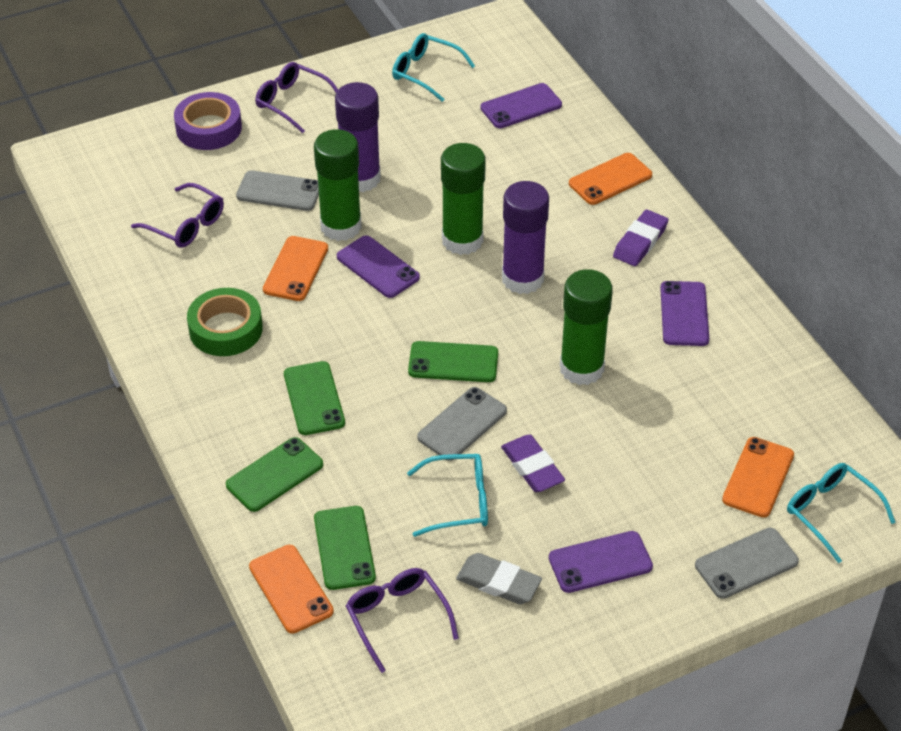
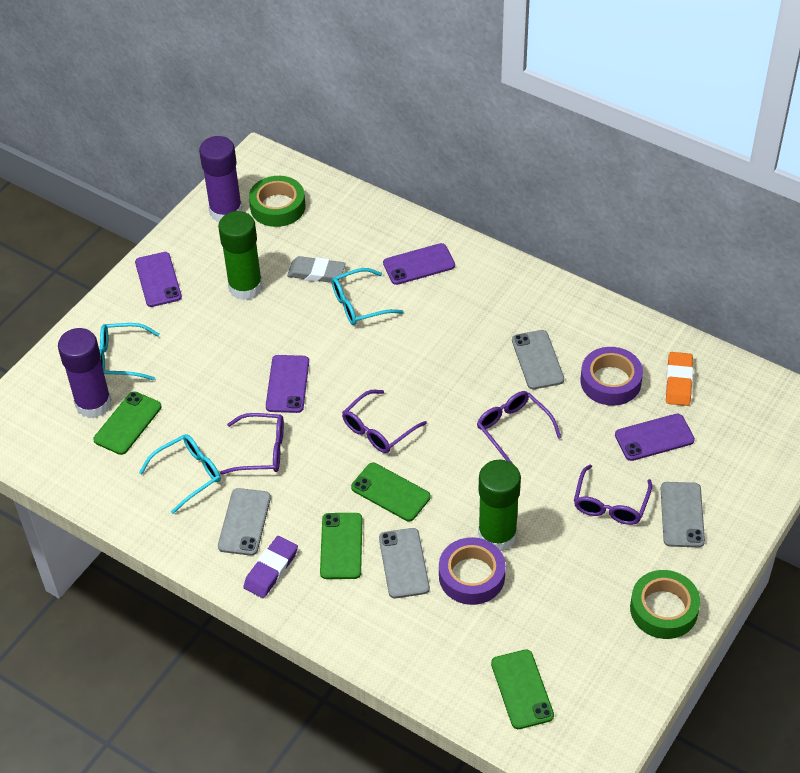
green glue stick: 3 -> 2
green tape: 1 -> 2
grey phone: 3 -> 4
orange eraser: 0 -> 1
orange phone: 4 -> 0
purple eraser: 2 -> 1
purple glasses: 3 -> 4
purple tape: 1 -> 2

